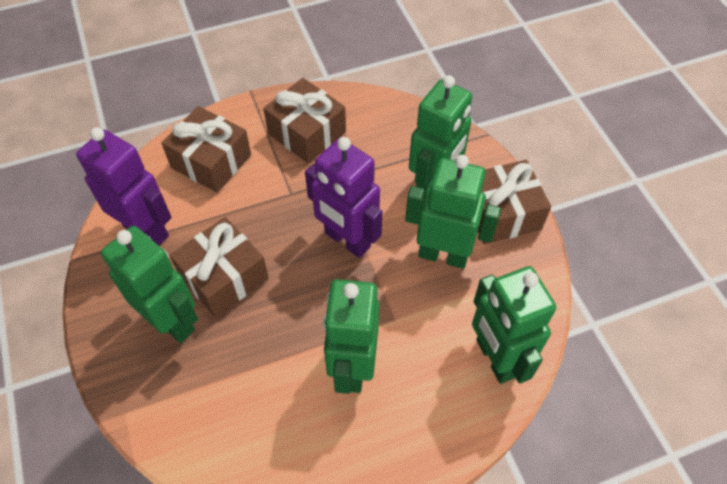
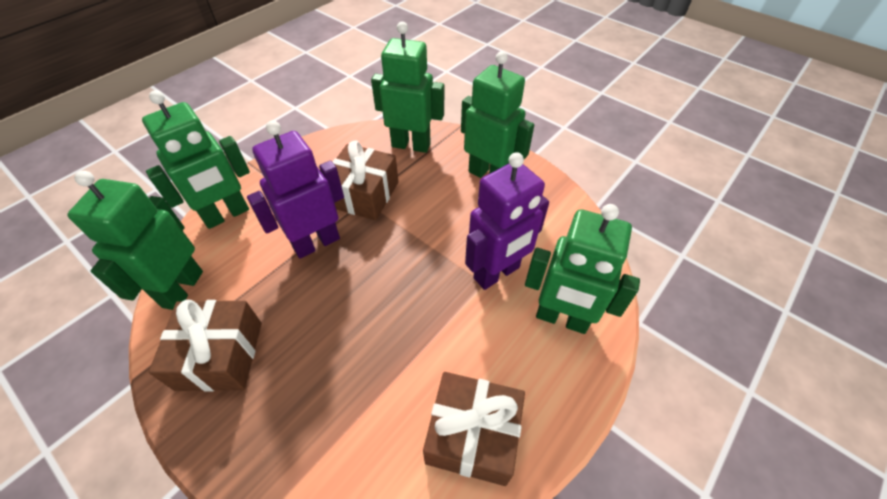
brown gift: 4 -> 3

